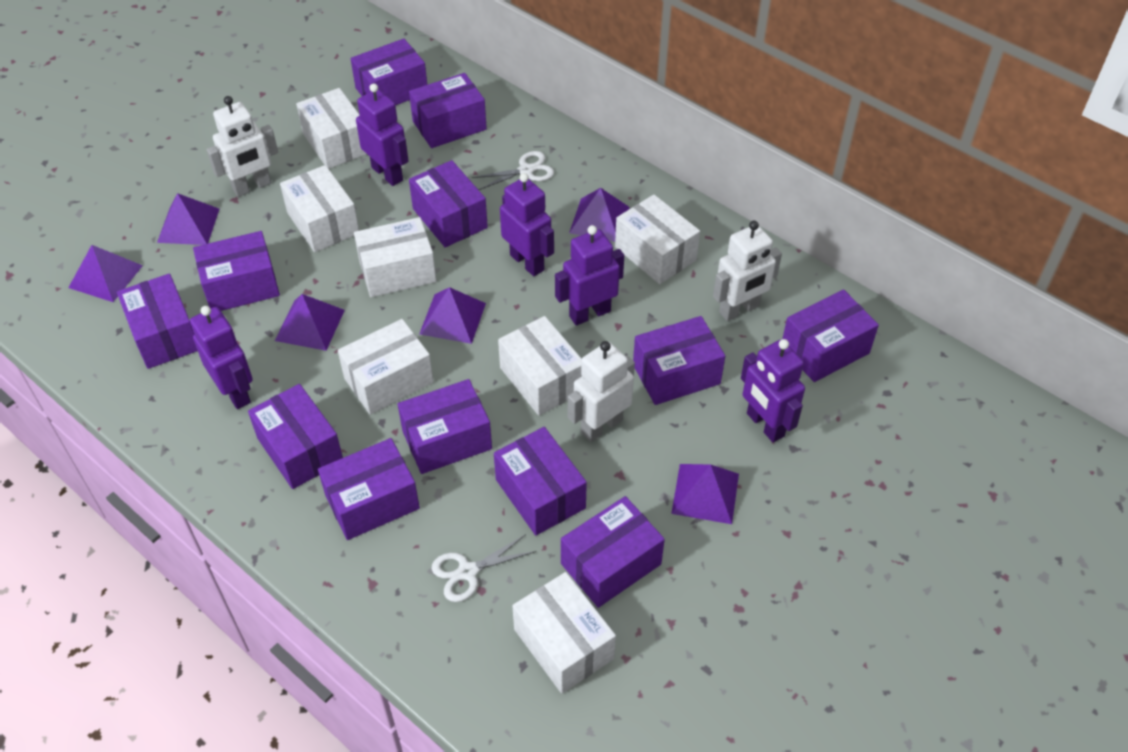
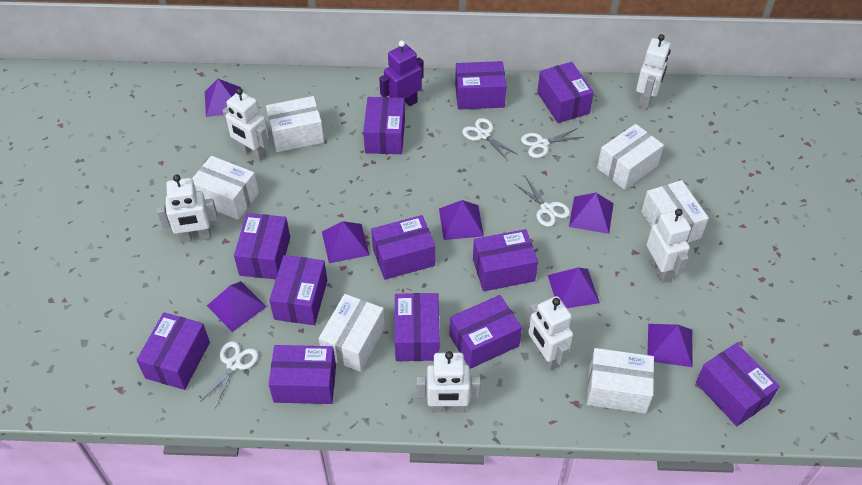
purple pyramid: 6 -> 7
purple robot: 5 -> 1
white box: 7 -> 6
white robot: 3 -> 6
white scissors: 2 -> 4

